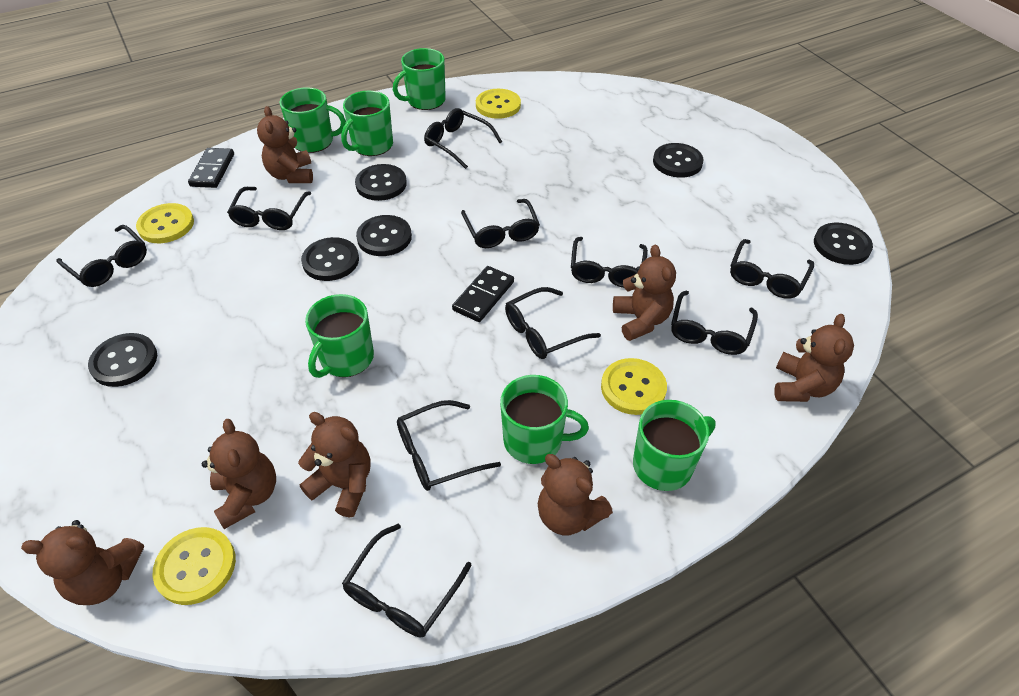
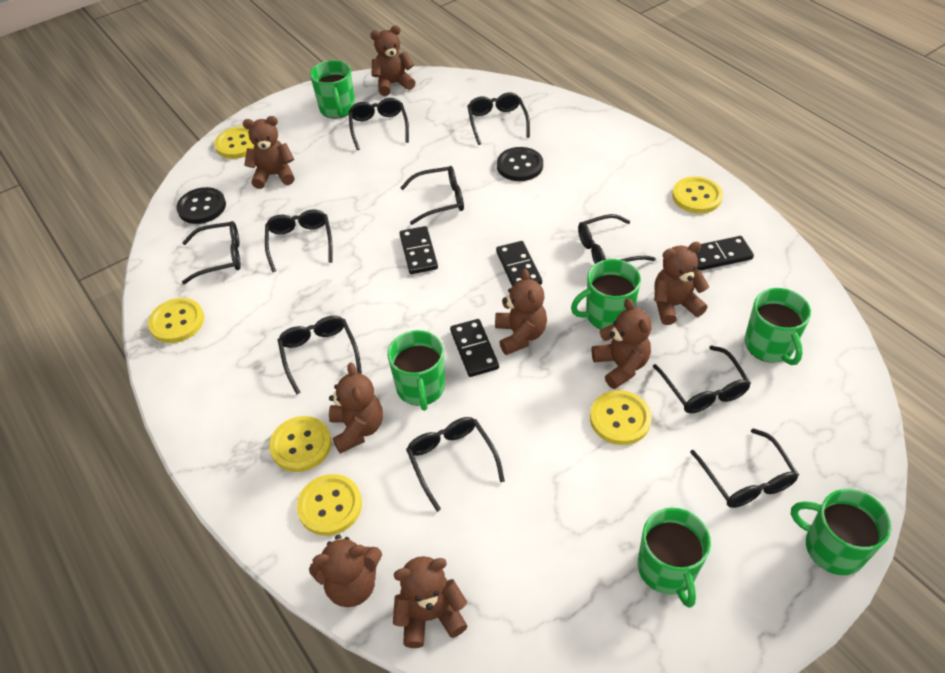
black button: 6 -> 2
black domino: 2 -> 4
brown teddy bear: 7 -> 8
yellow button: 4 -> 6

